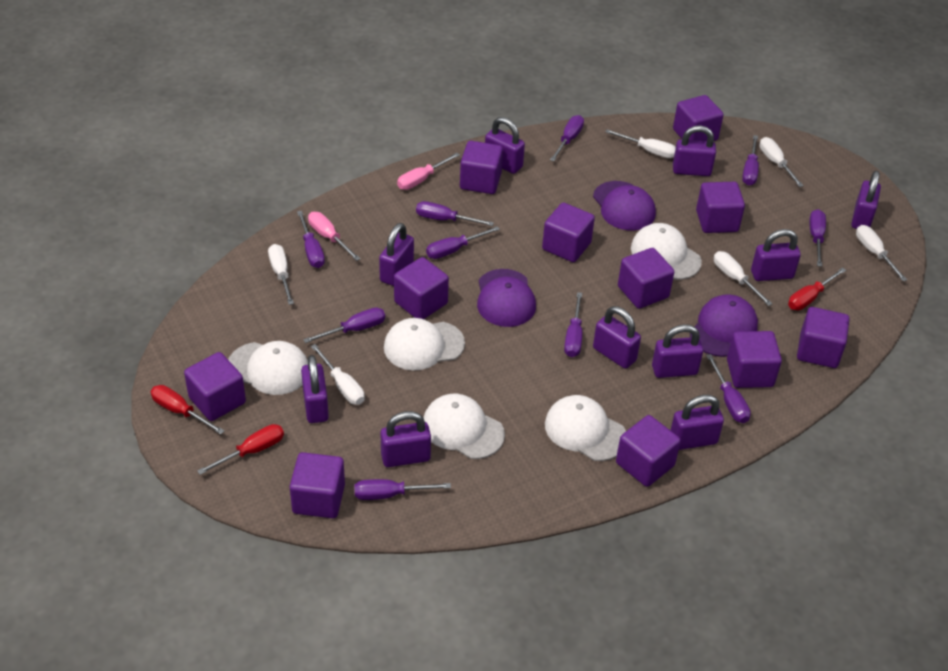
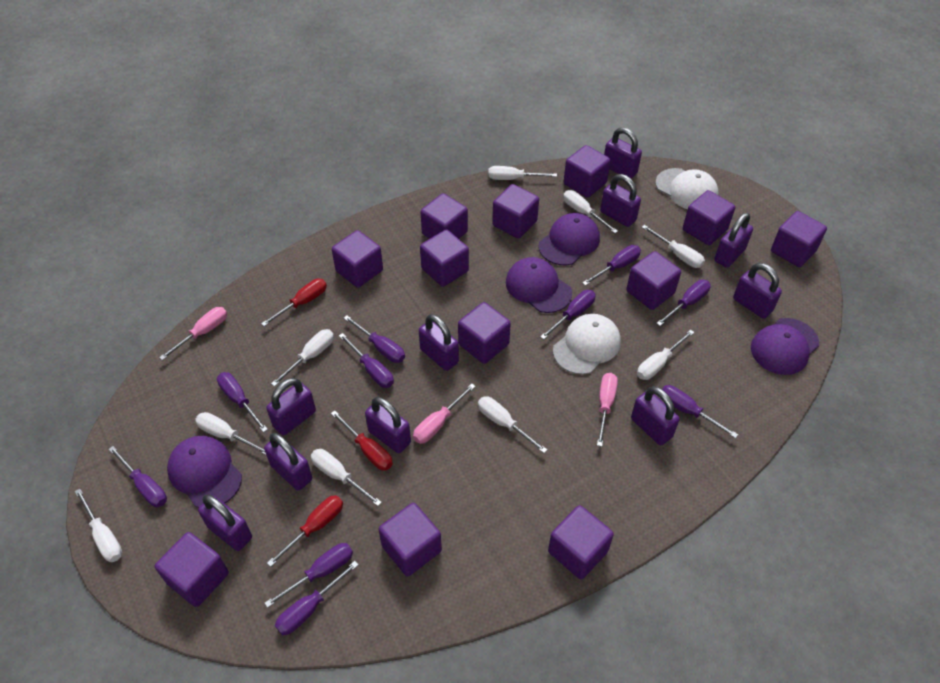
pink screwdriver: 2 -> 3
purple cap: 3 -> 4
purple cube: 11 -> 12
white cap: 5 -> 2
white screwdriver: 6 -> 9

